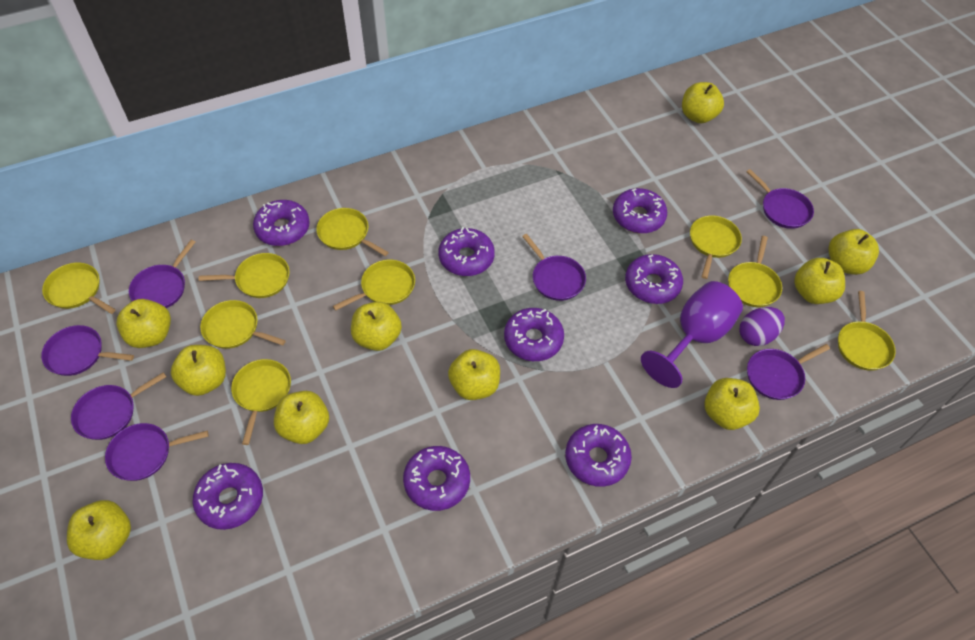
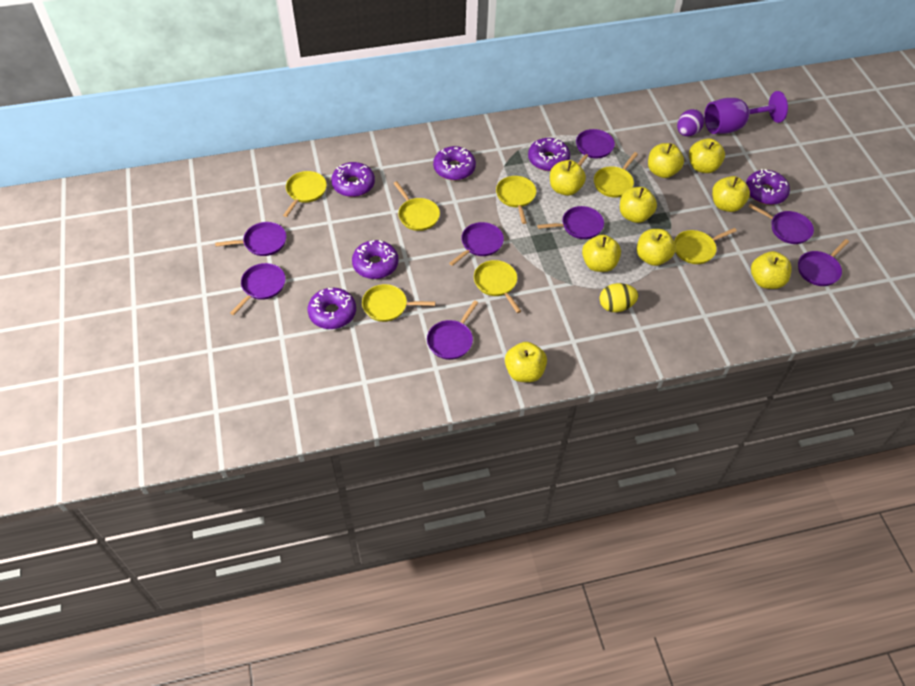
purple donut: 8 -> 6
purple pan: 7 -> 8
yellow apple: 10 -> 9
yellow egg: 0 -> 1
yellow pan: 9 -> 7

